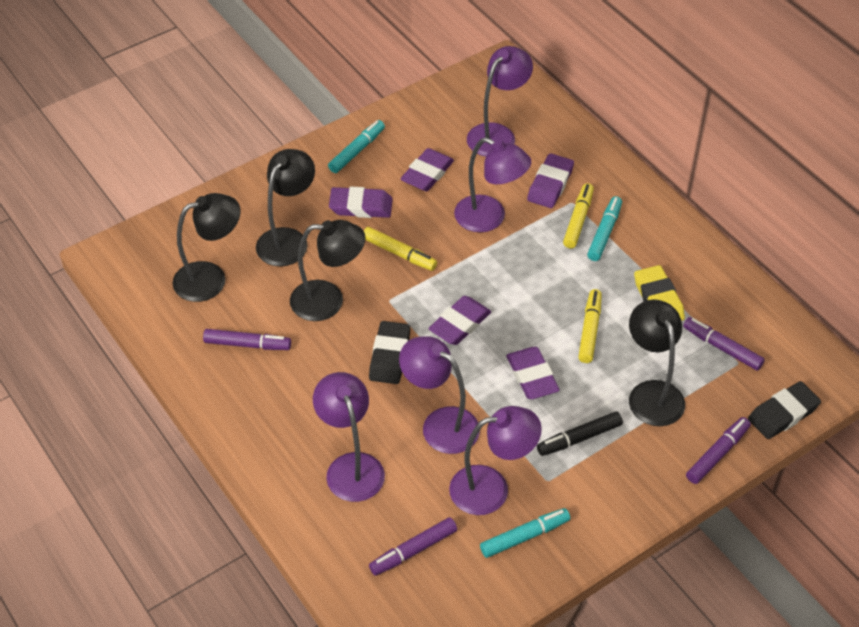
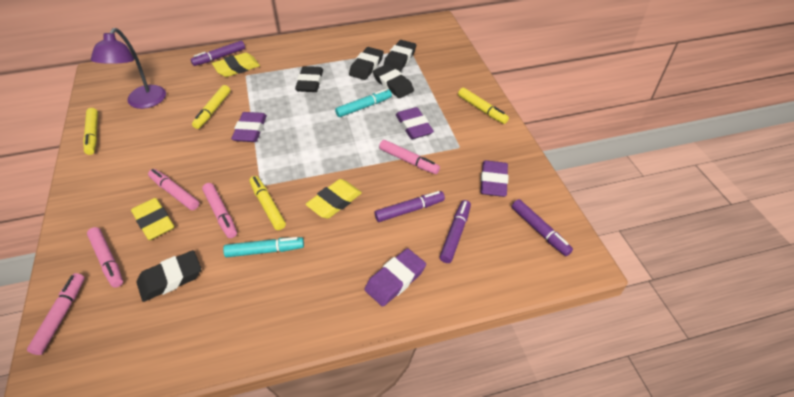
black eraser: 2 -> 5
black lamp: 4 -> 0
black marker: 1 -> 0
pink marker: 0 -> 5
purple eraser: 5 -> 4
purple lamp: 5 -> 1
turquoise marker: 3 -> 2
yellow eraser: 1 -> 3
yellow marker: 3 -> 4

